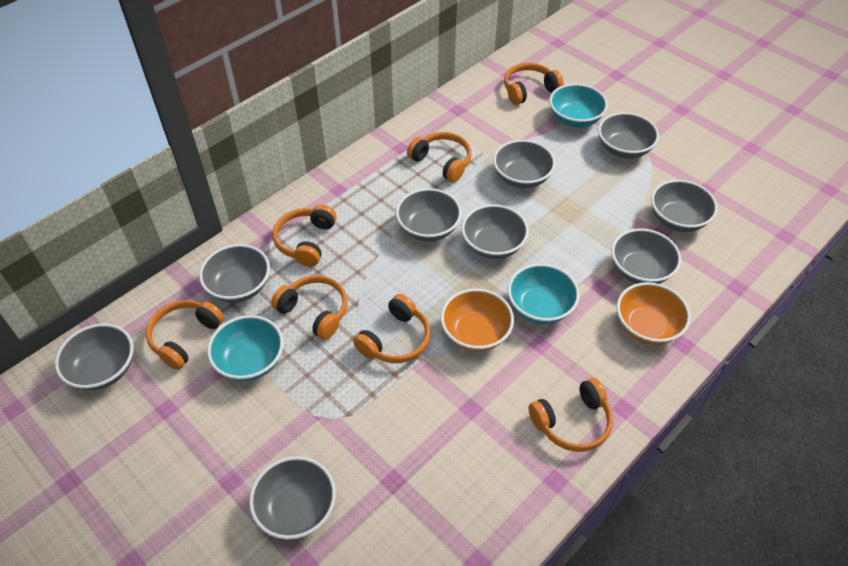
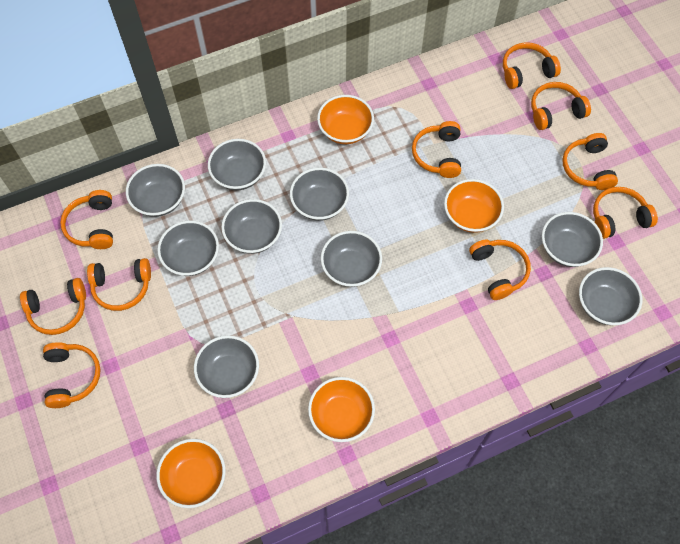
orange bowl: 2 -> 4
orange headphones: 7 -> 10
turquoise bowl: 3 -> 0

